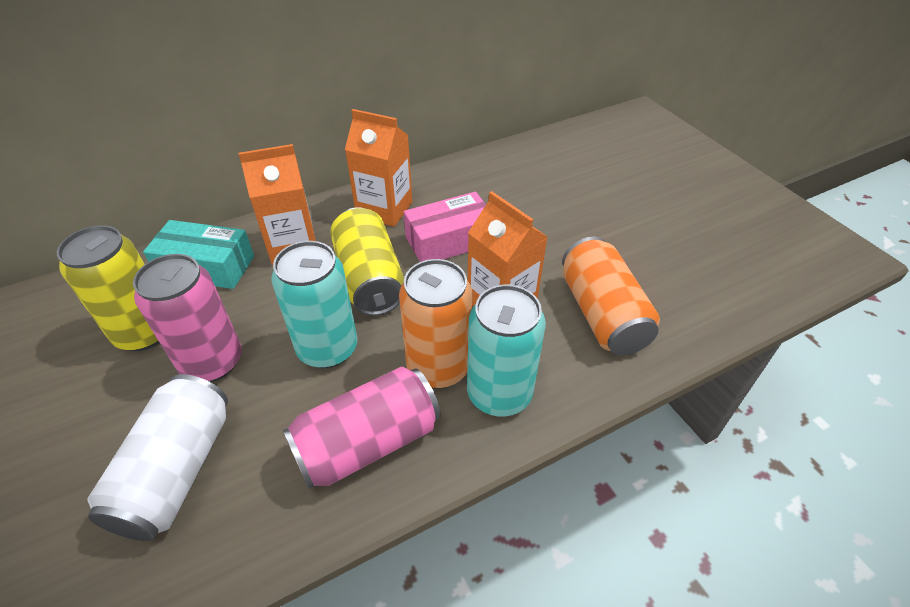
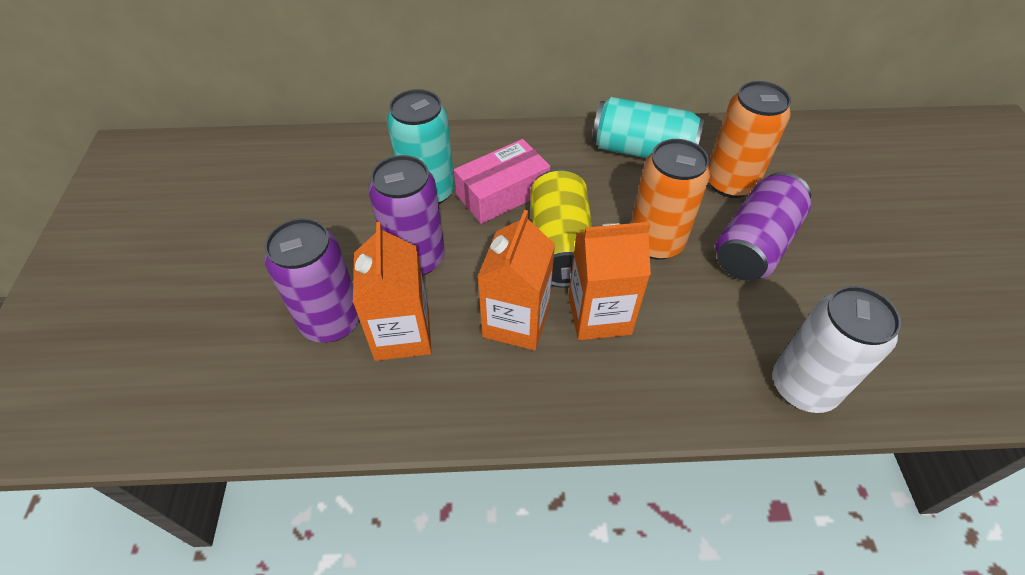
pink can: 2 -> 0
purple can: 0 -> 3
turquoise box: 1 -> 0
yellow can: 2 -> 1

